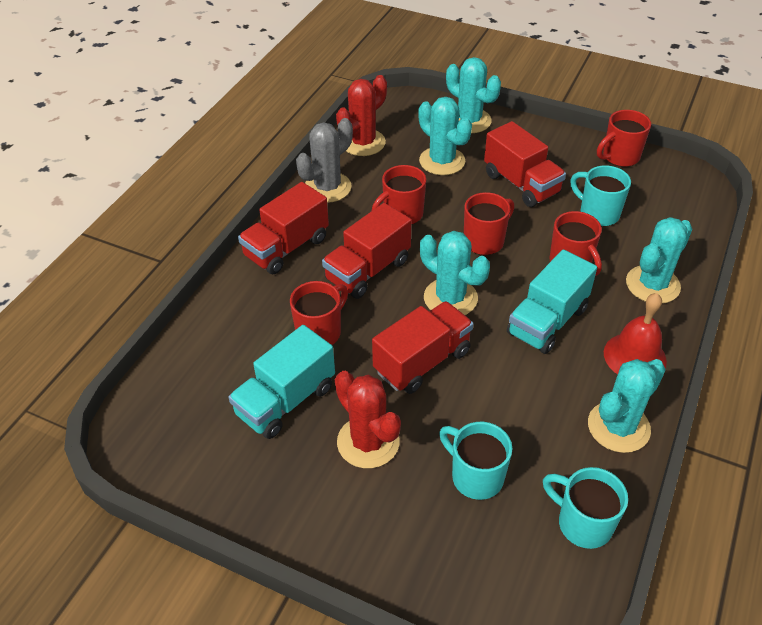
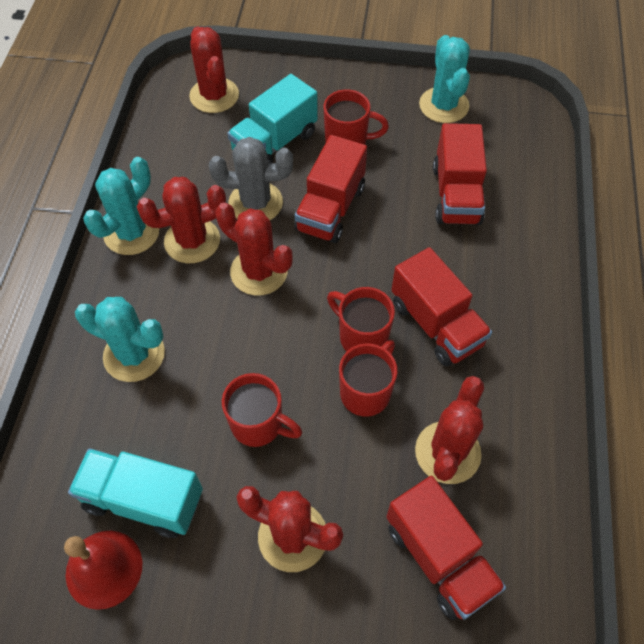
red cactus: 2 -> 5
red mug: 5 -> 4
turquoise cactus: 5 -> 3
turquoise mug: 3 -> 0

